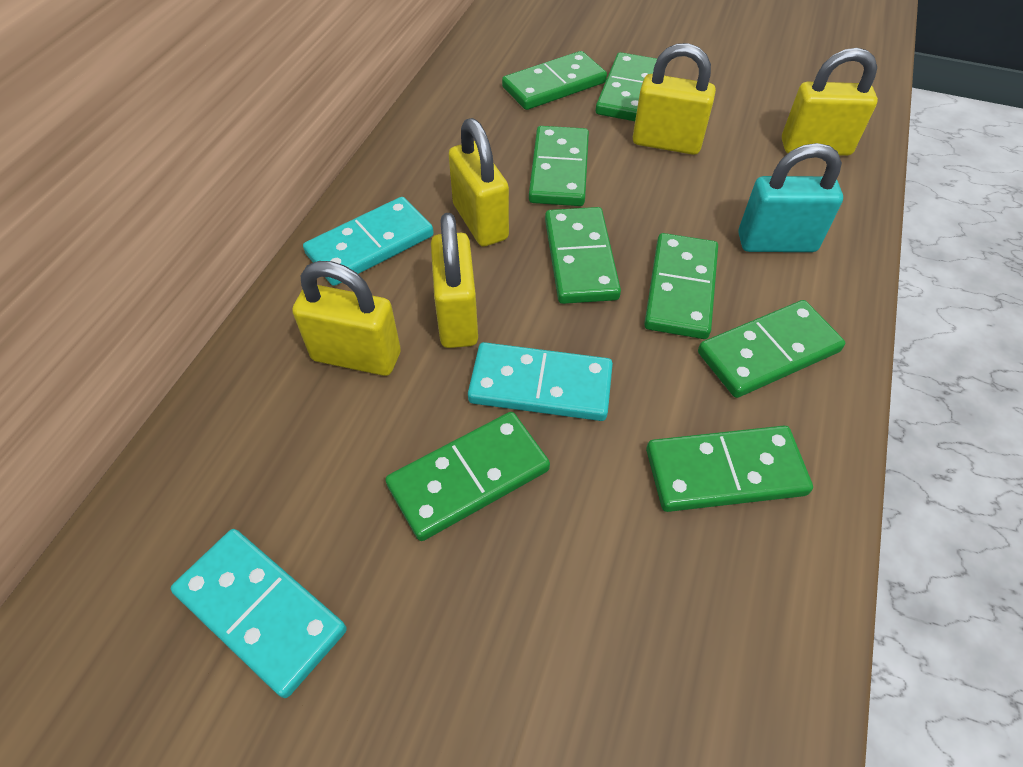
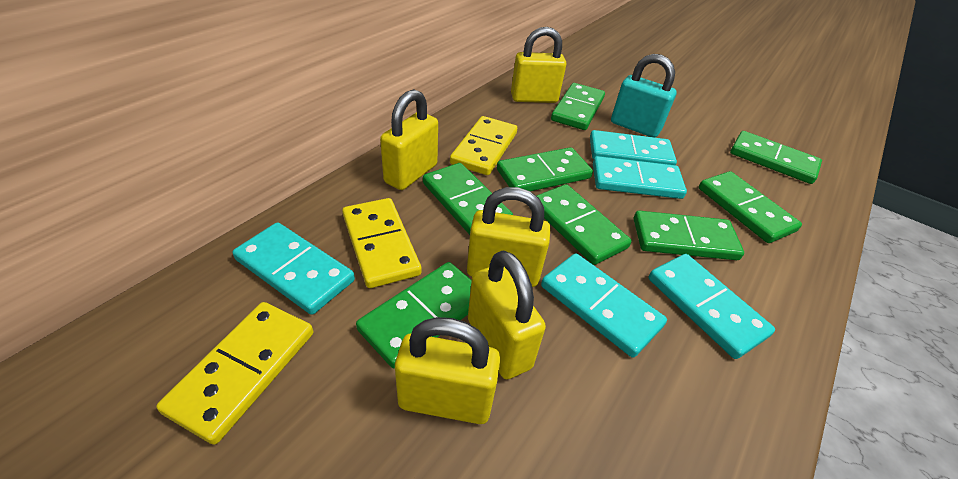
turquoise domino: 3 -> 5
yellow domino: 0 -> 3

